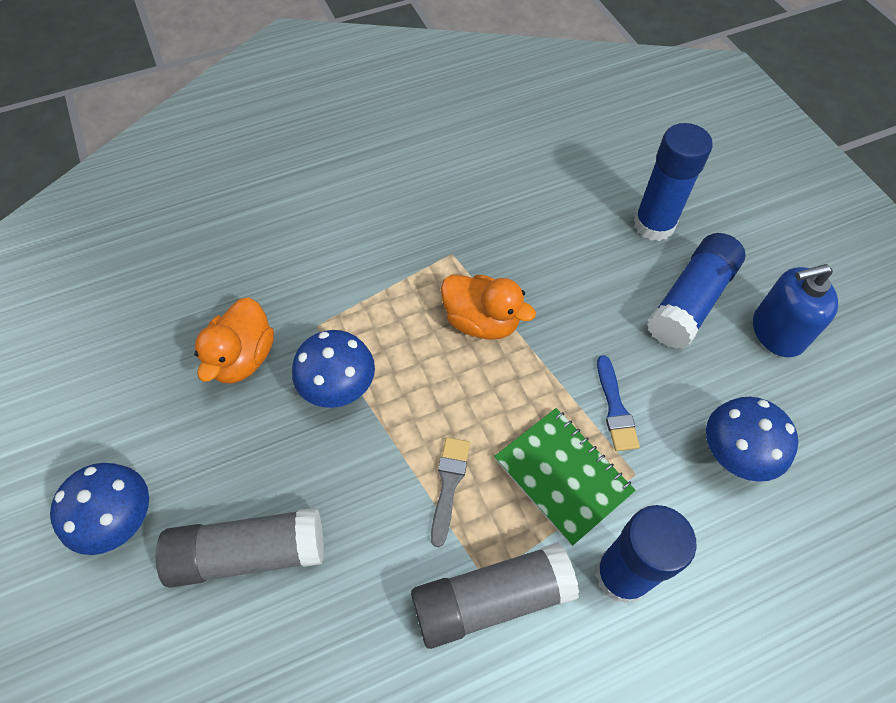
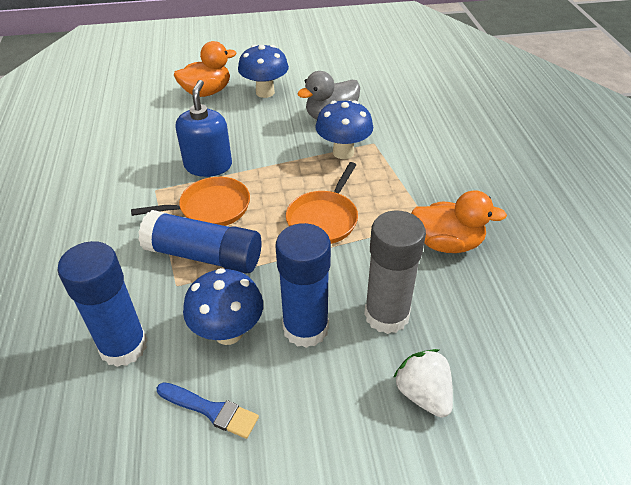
green notebook: 1 -> 0
grey brush: 1 -> 0
grey duck: 0 -> 1
grey glue stick: 2 -> 1
orange pan: 0 -> 2
white strawberry: 0 -> 1

